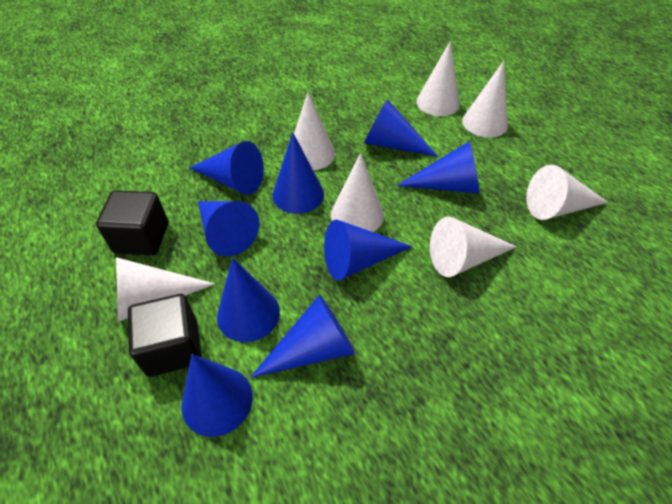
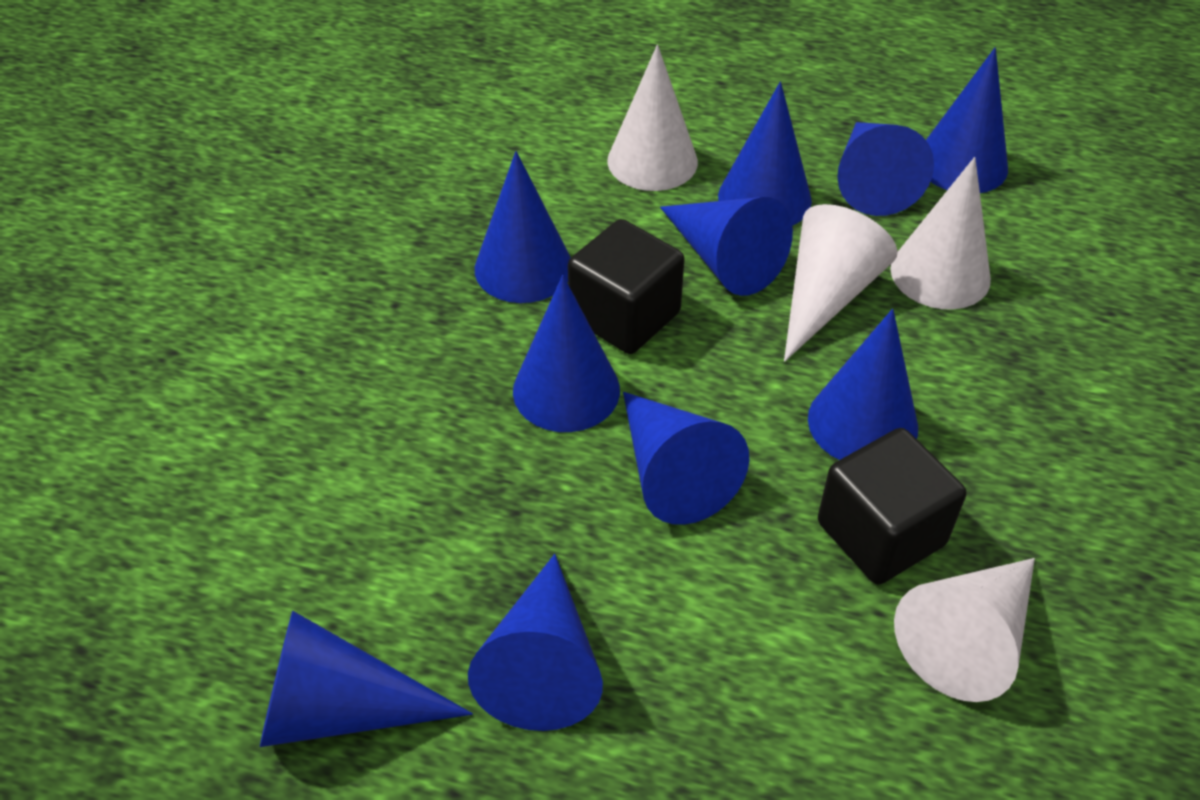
blue cone: 9 -> 10
white cone: 7 -> 4

